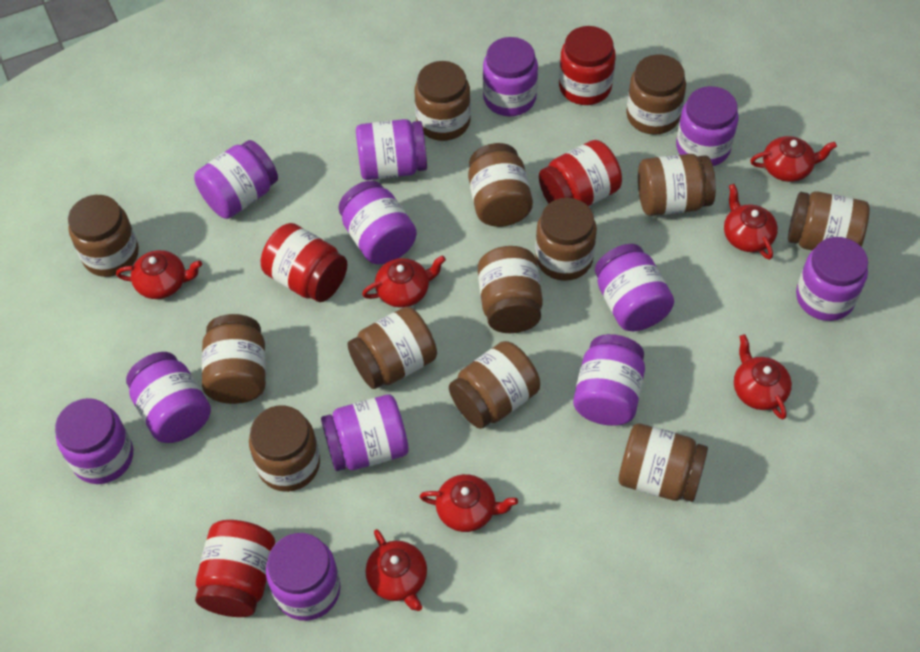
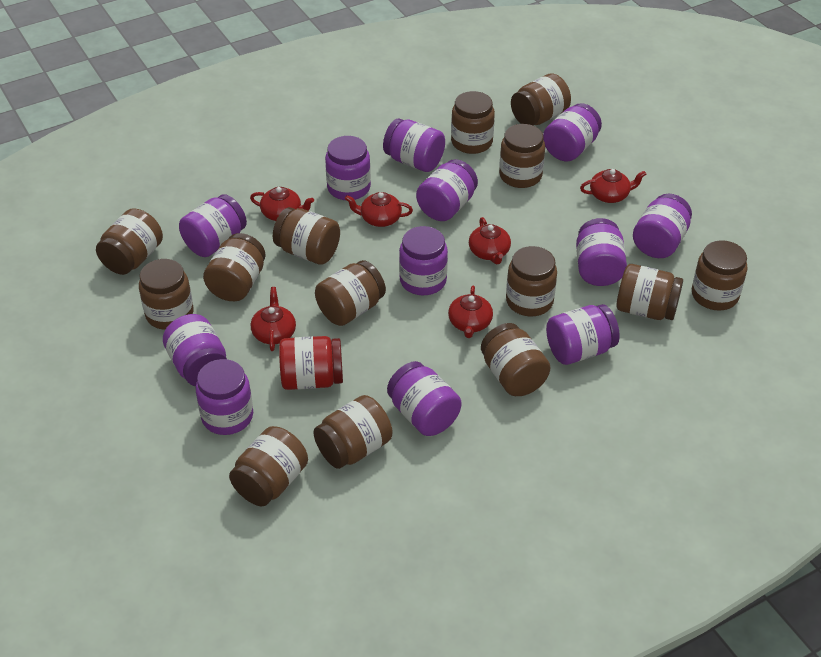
brown jar: 13 -> 14
red jar: 4 -> 1
red teapot: 7 -> 6

